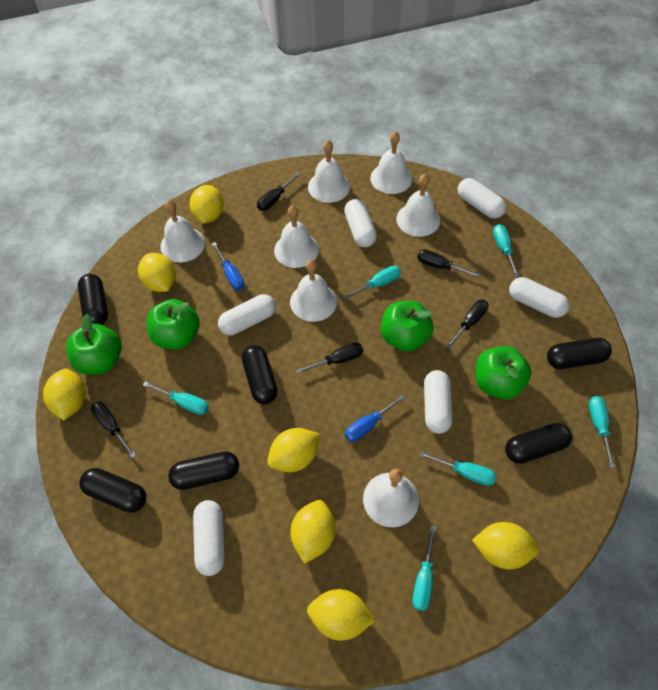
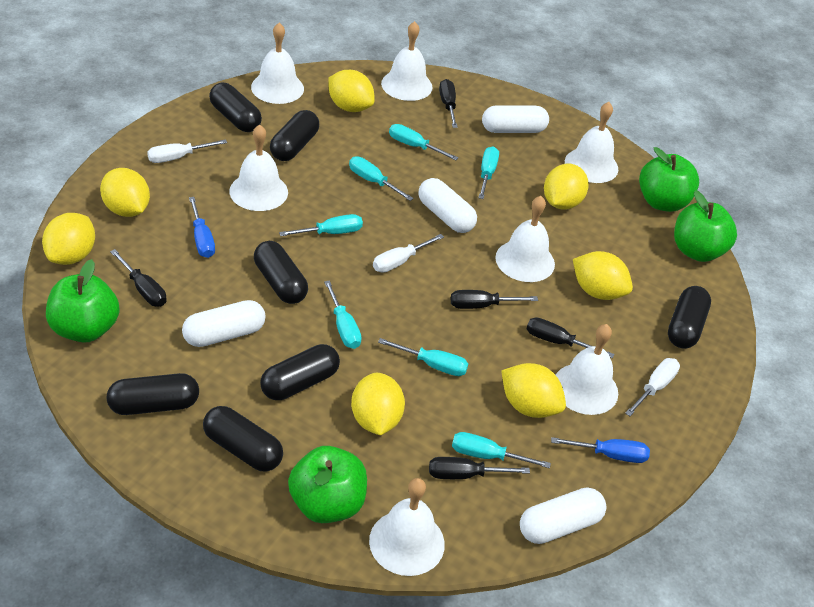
black capsule: 6 -> 7
turquoise screwdriver: 6 -> 7
white capsule: 6 -> 4
white screwdriver: 0 -> 3

